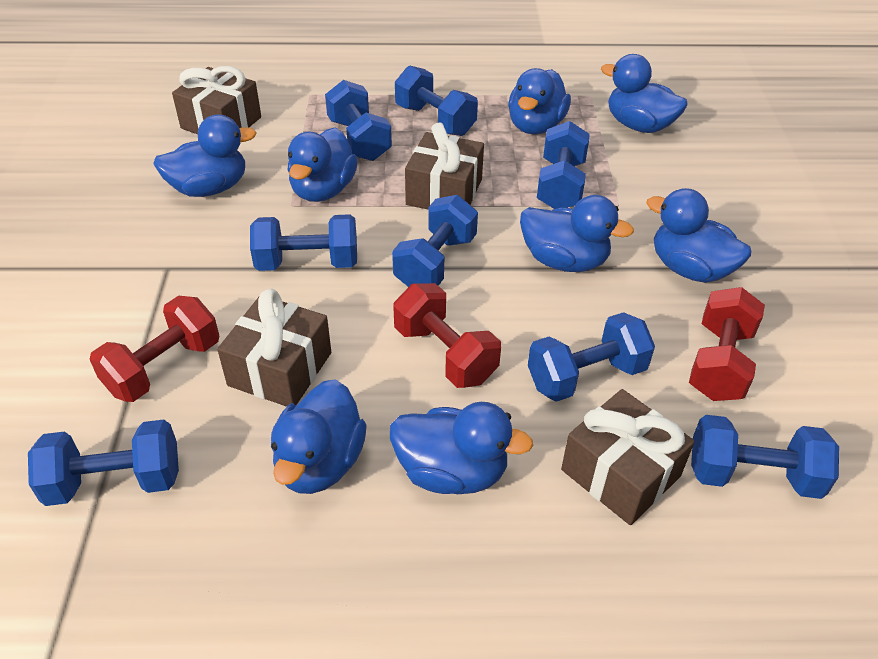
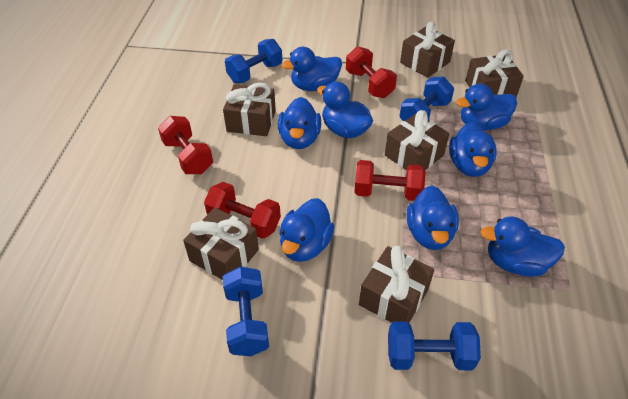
blue dumbbell: 8 -> 4
brown gift: 4 -> 6
red dumbbell: 3 -> 4

